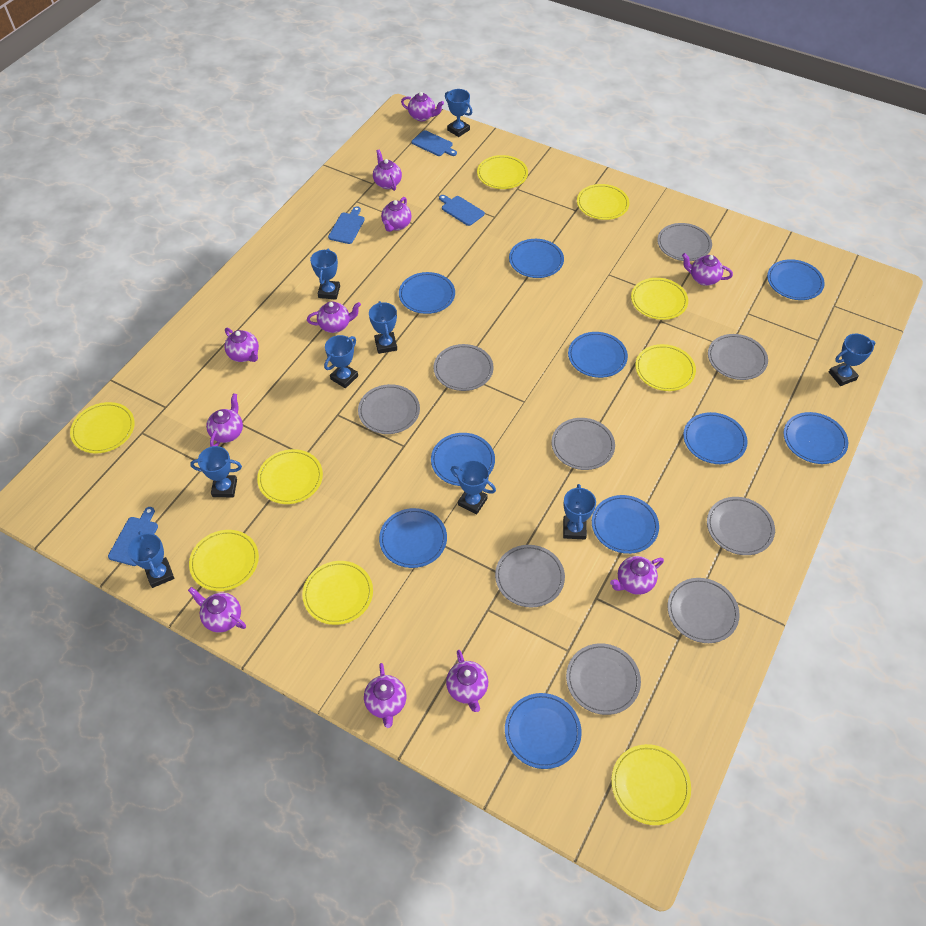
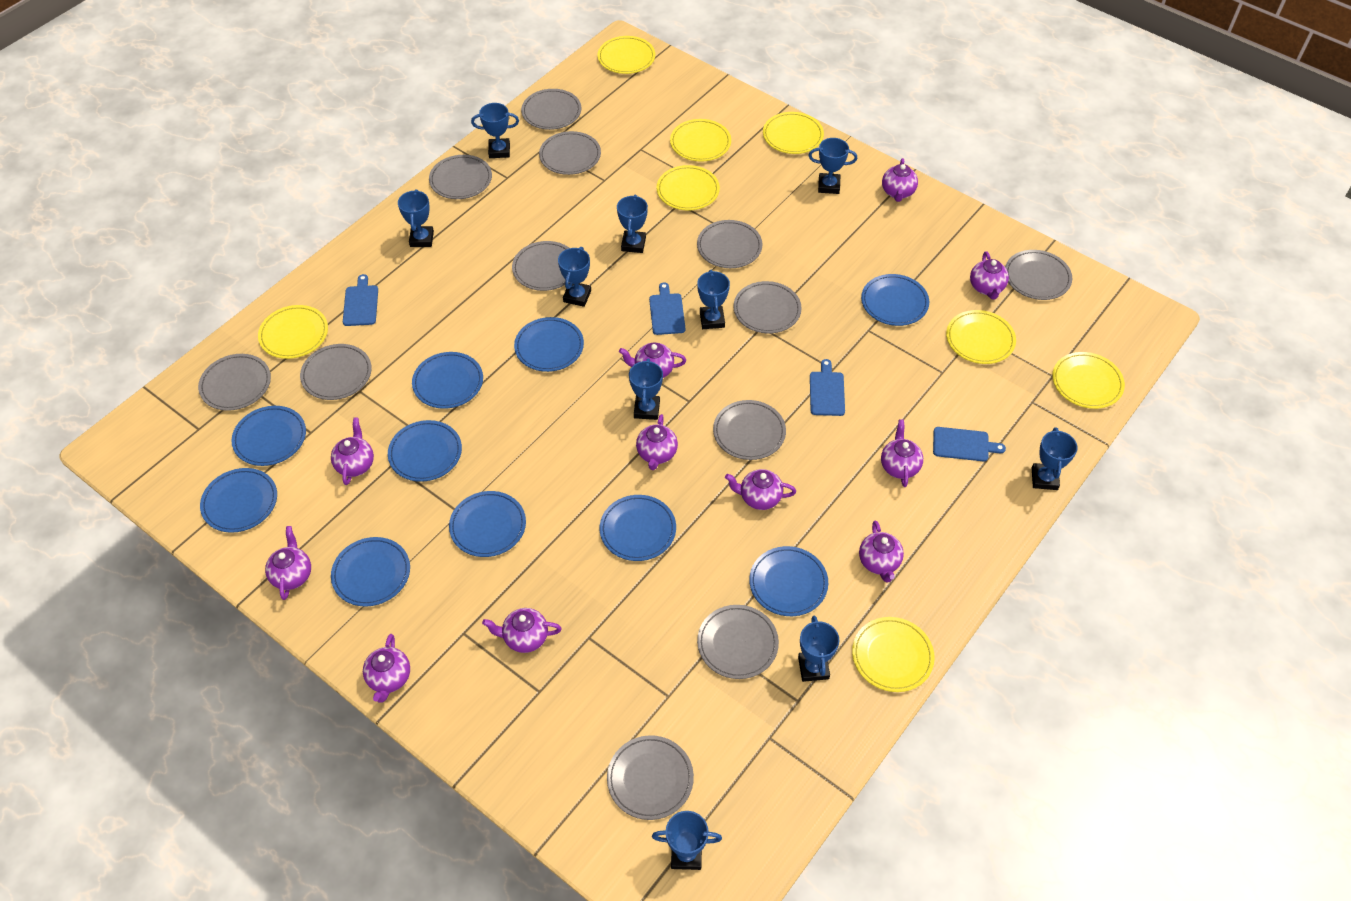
blue trophy: 9 -> 10
grey plate: 9 -> 12
yellow plate: 9 -> 8

